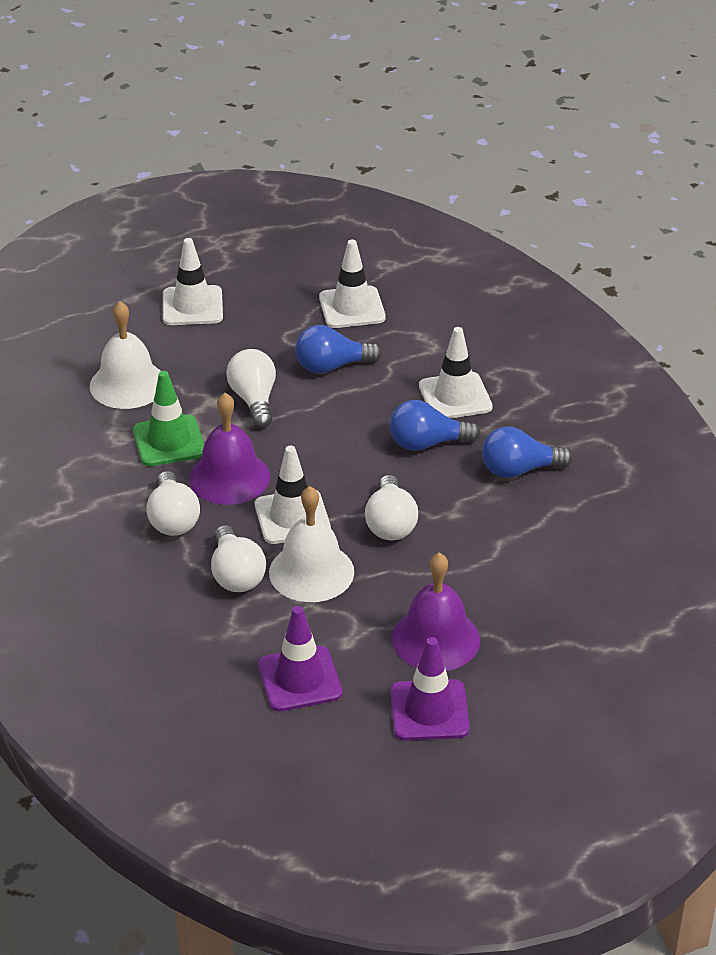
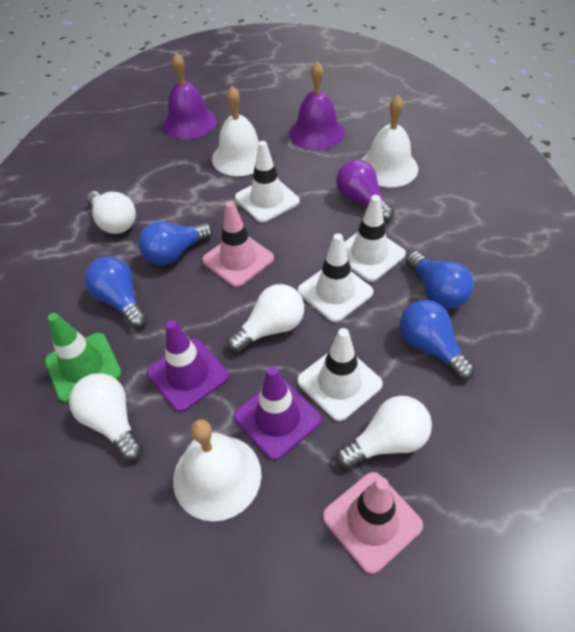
blue light bulb: 3 -> 4
pink traffic cone: 0 -> 2
purple light bulb: 0 -> 1
white bell: 2 -> 3

